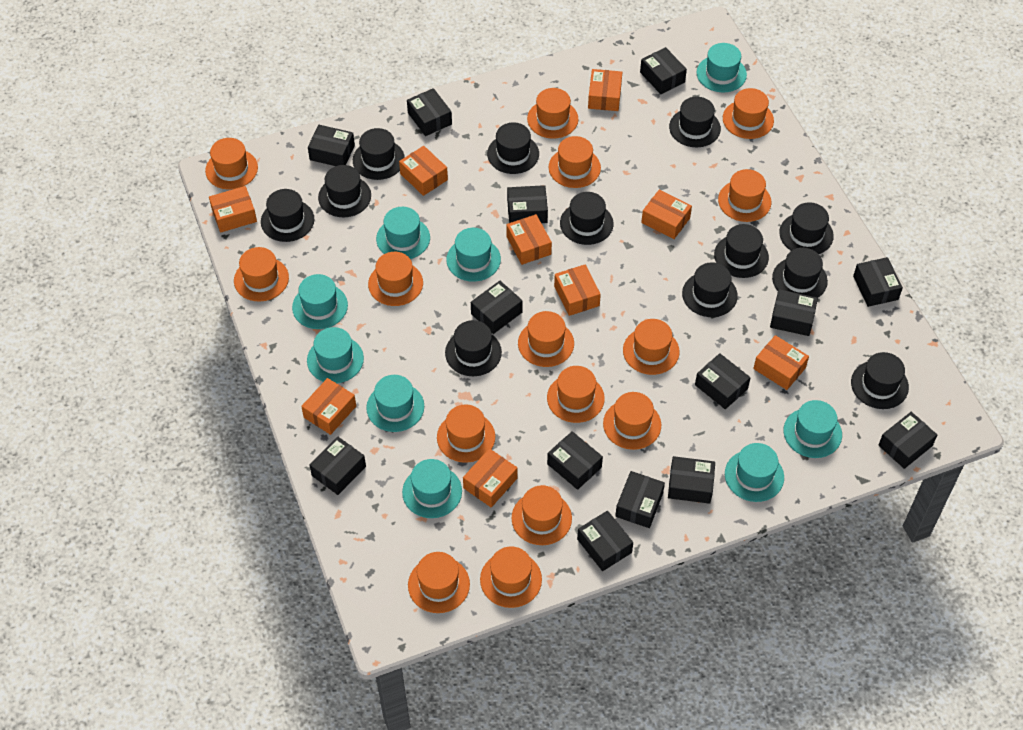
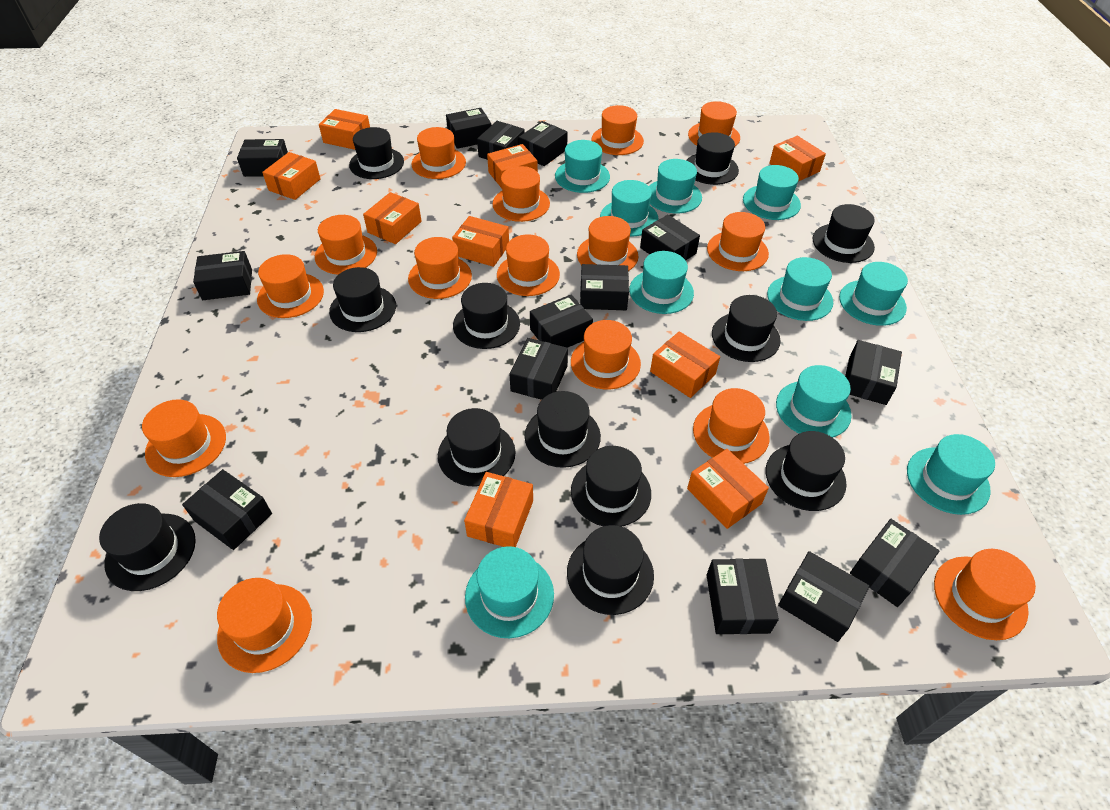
turquoise hat: 9 -> 10

